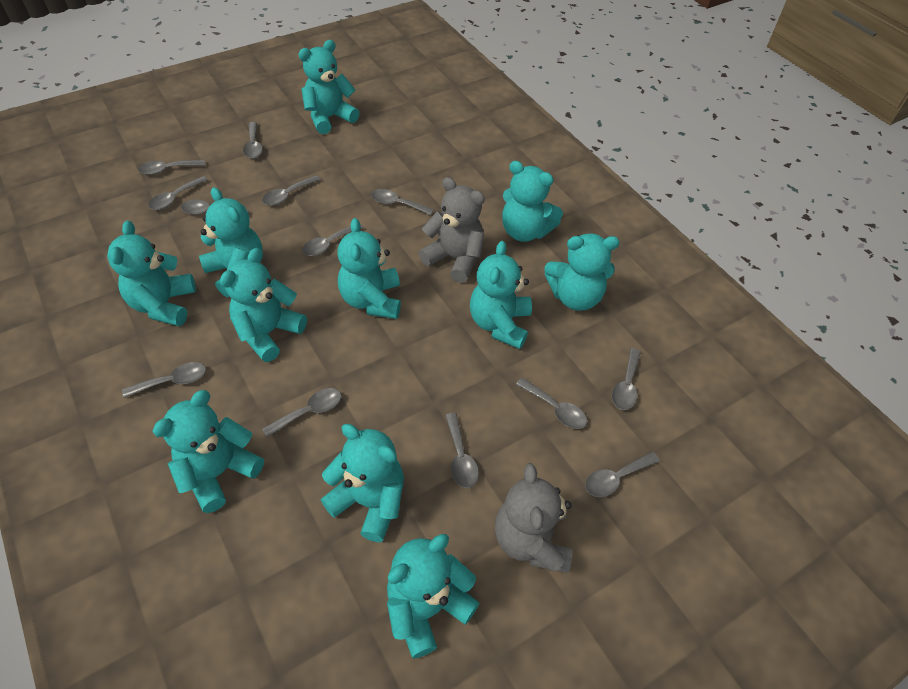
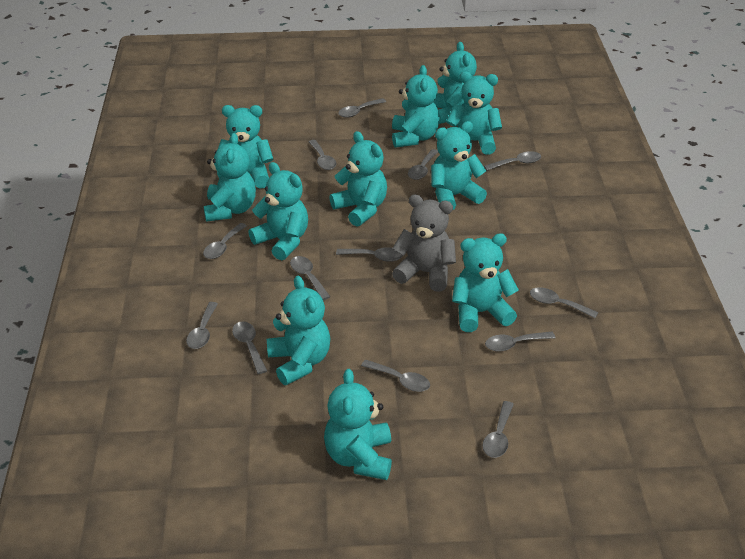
grey teddy bear: 2 -> 1

